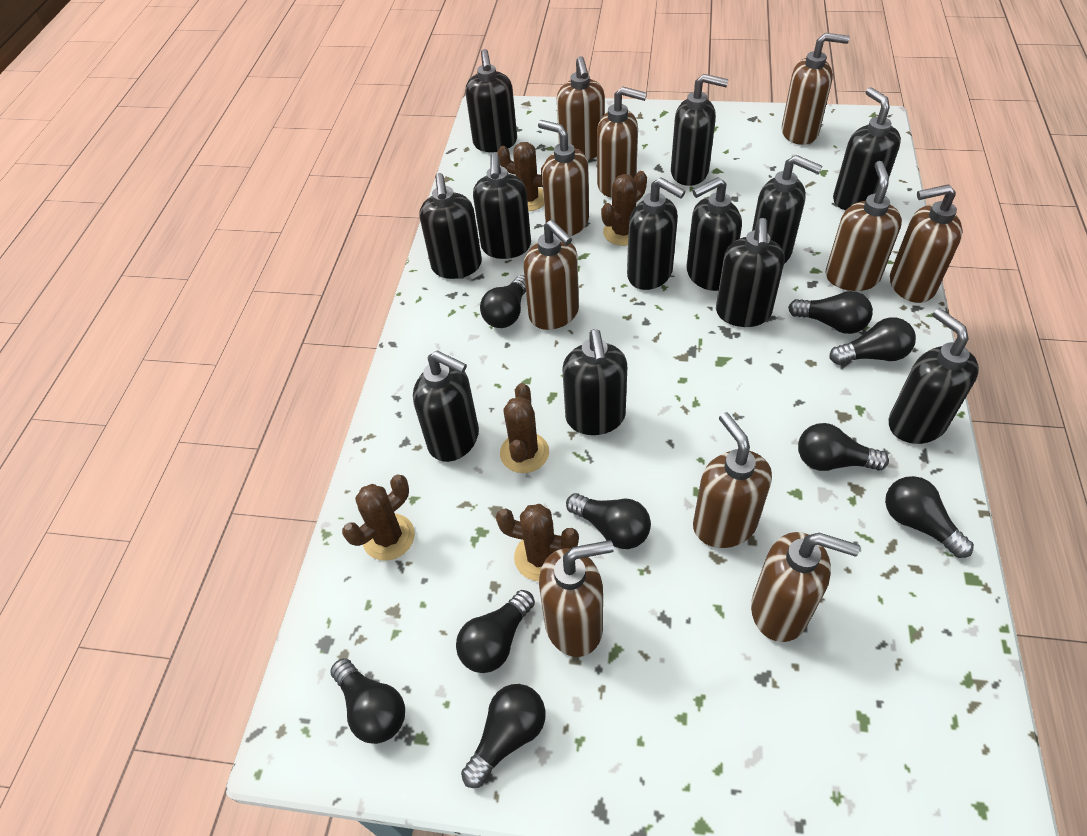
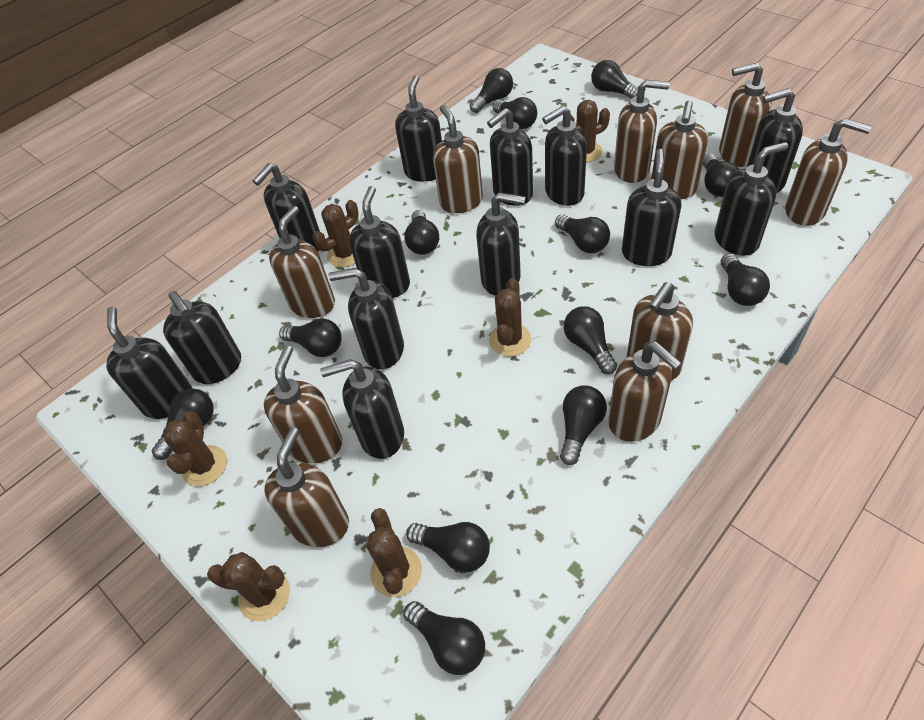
black light bulb: 9 -> 13
black soap dispenser: 12 -> 13
brown cactus: 5 -> 6

